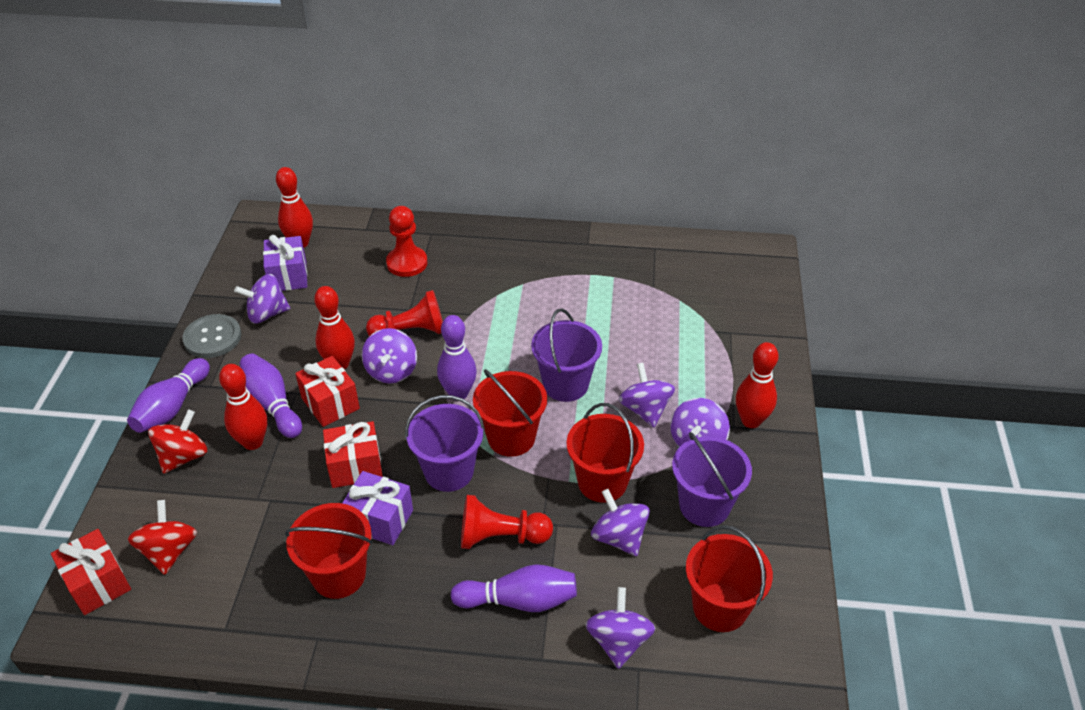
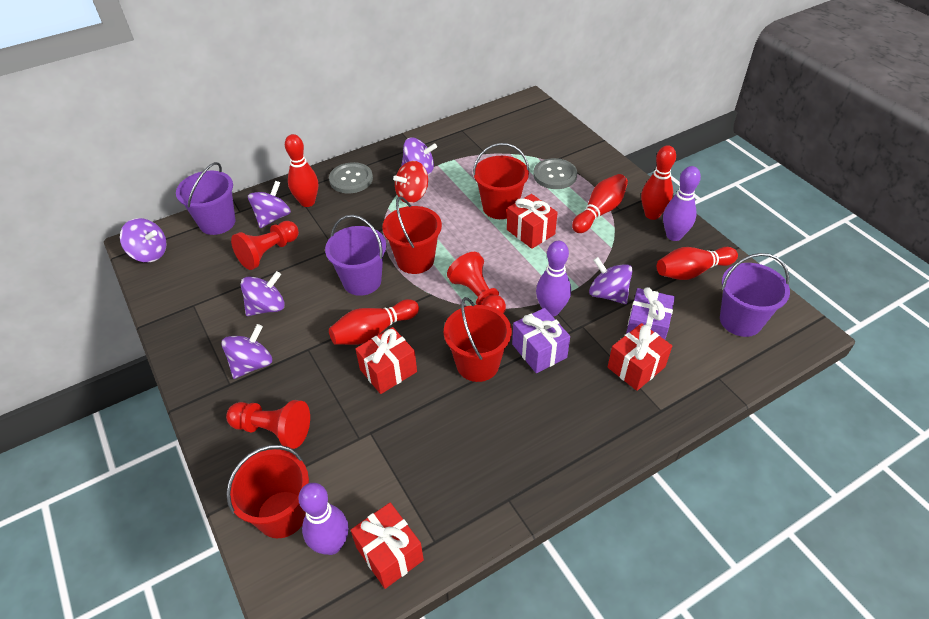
grey button: 1 -> 2
purple bowling pin: 4 -> 3
red bowling pin: 4 -> 5
red gift: 3 -> 4
red spinning top: 2 -> 1

